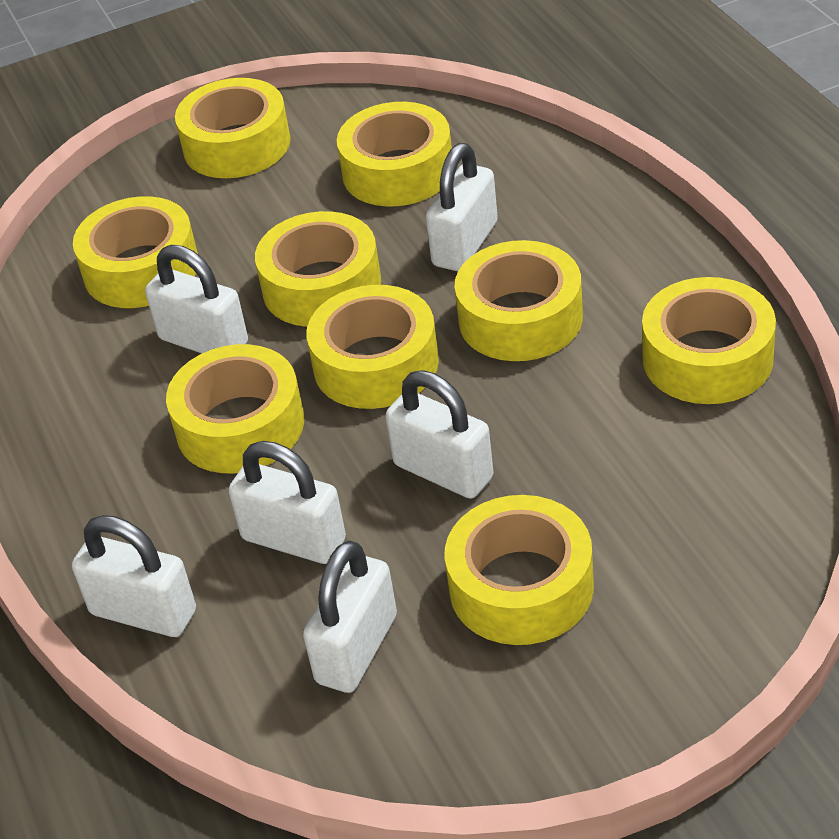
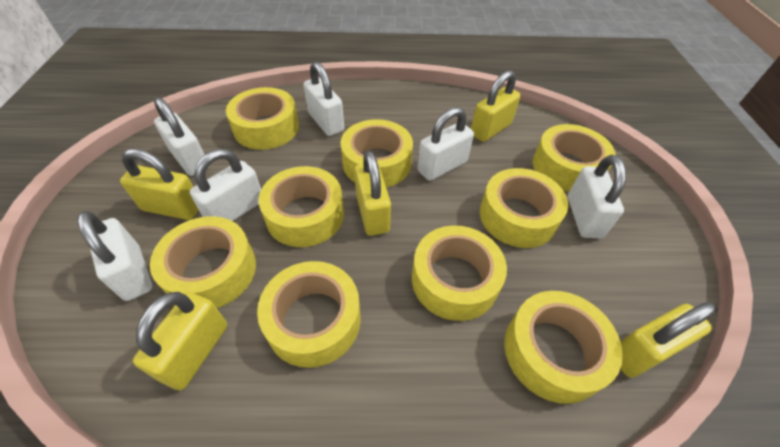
yellow padlock: 0 -> 5

